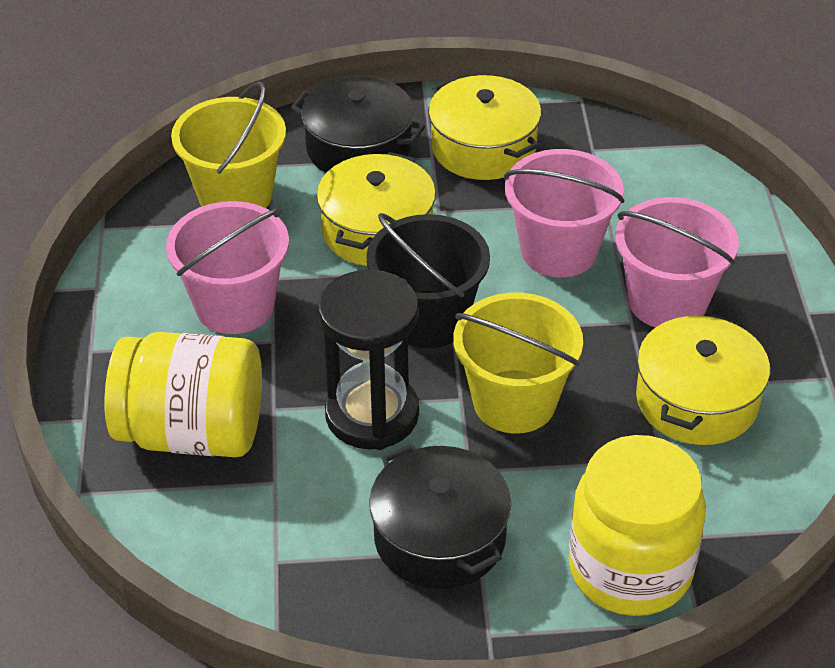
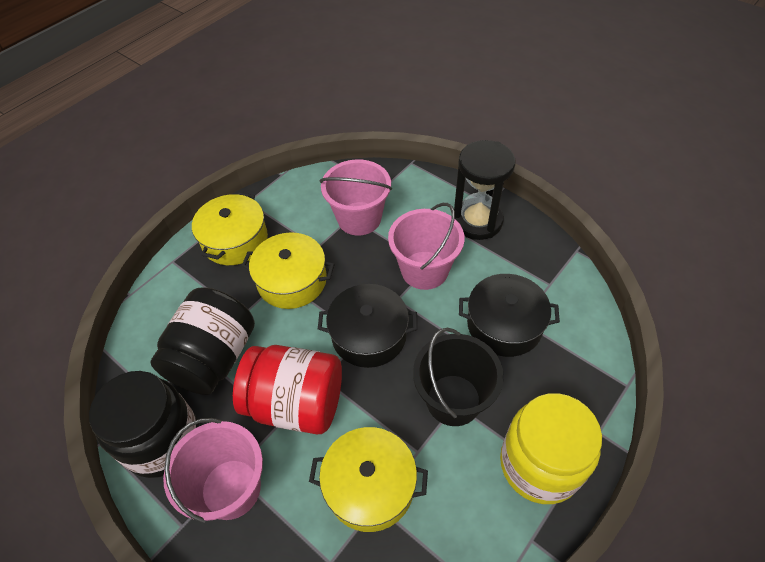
black jar: 0 -> 2
red jar: 0 -> 1
yellow bucket: 2 -> 0
yellow jar: 2 -> 1

